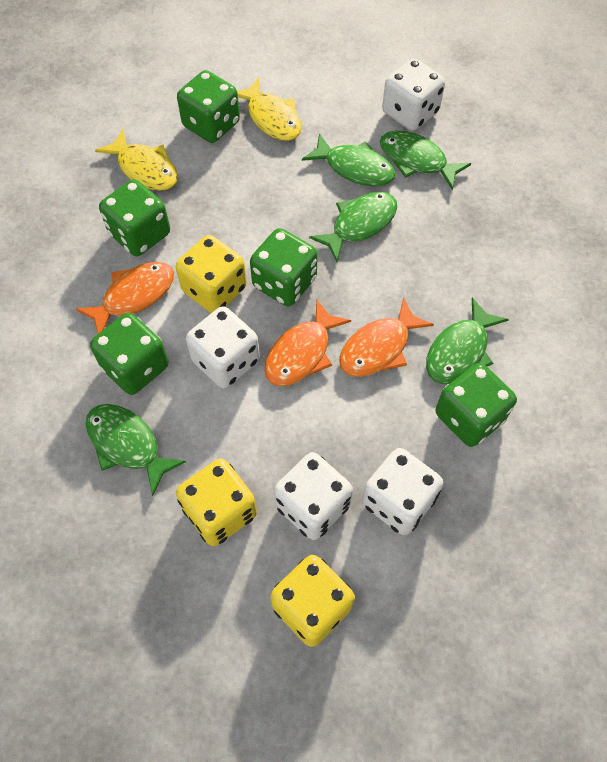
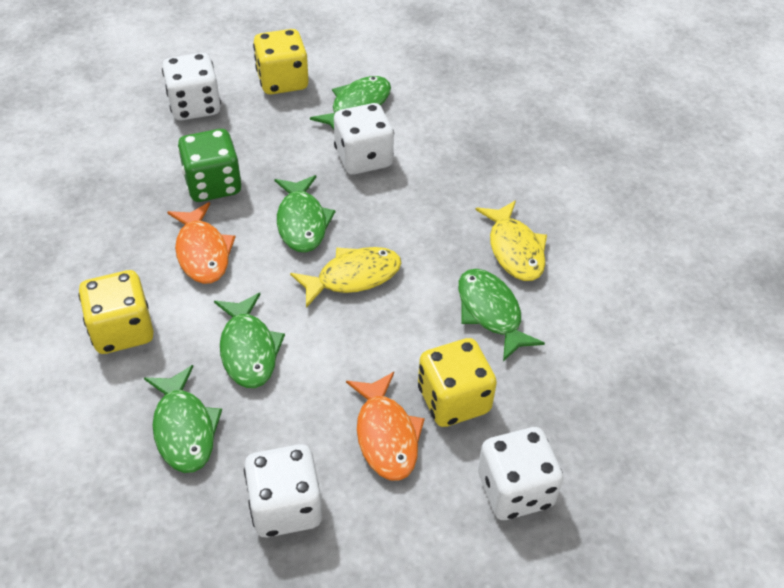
green dice: 5 -> 1
orange fish: 3 -> 2

